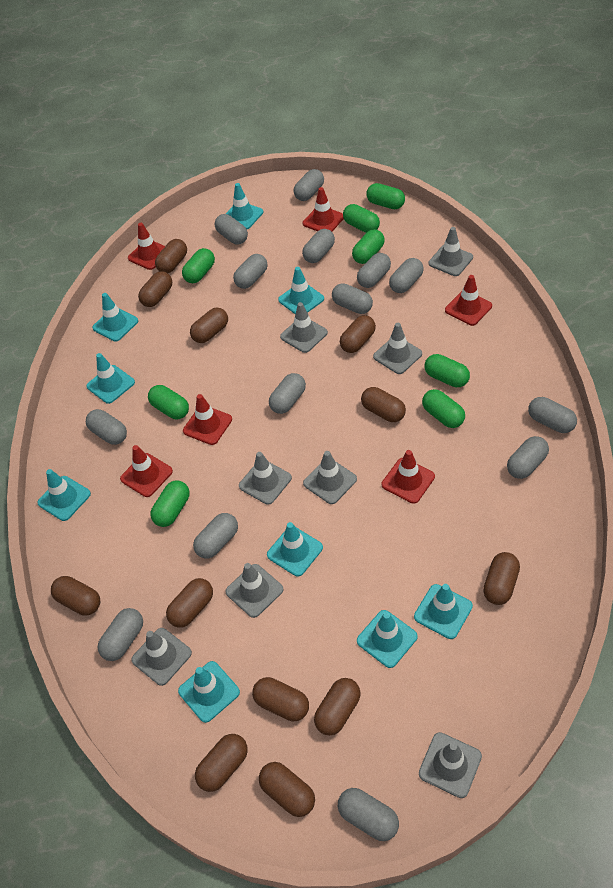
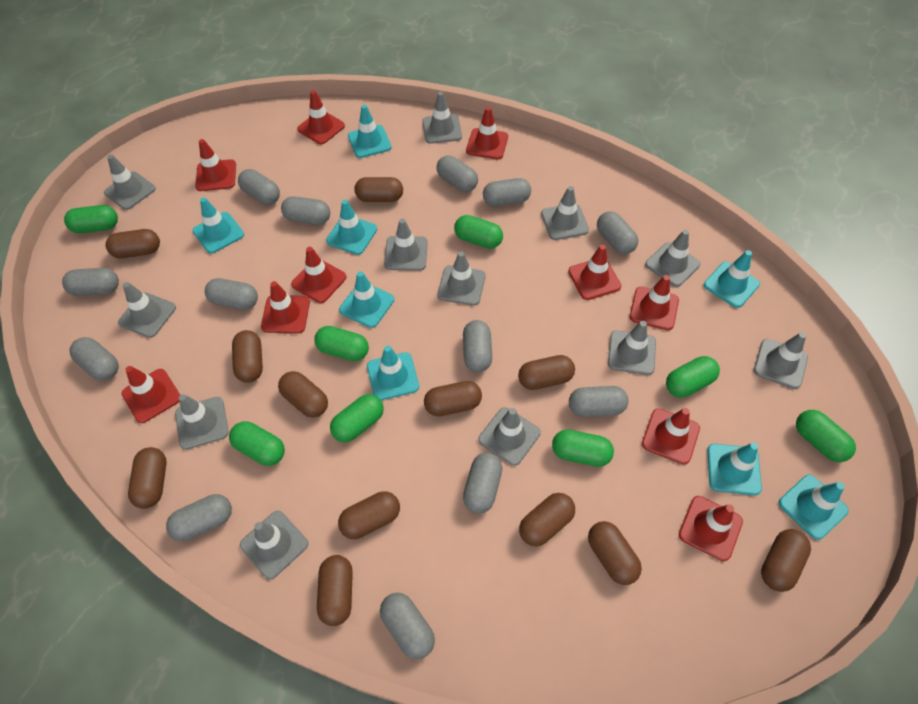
grey capsule: 14 -> 13
grey traffic cone: 8 -> 12
red traffic cone: 6 -> 10
turquoise traffic cone: 9 -> 8

